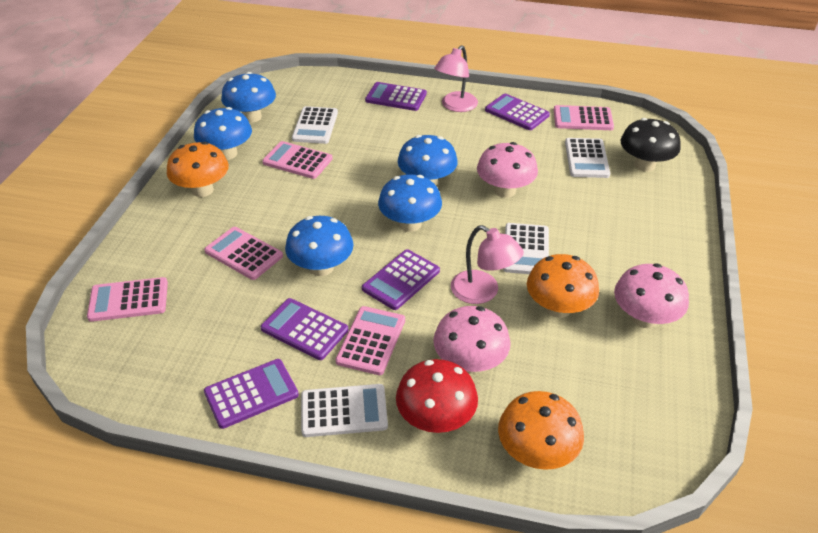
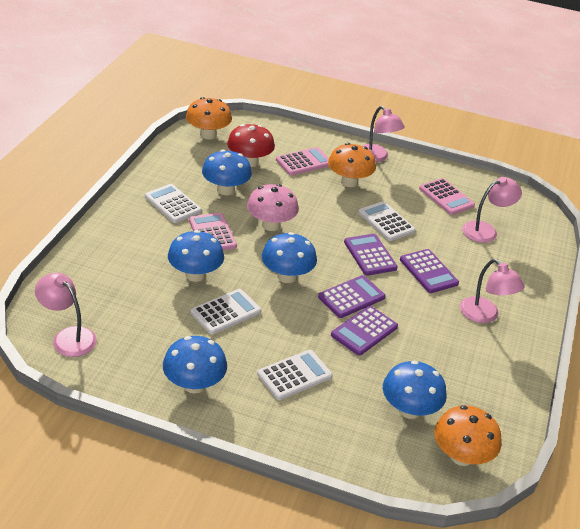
black mushroom: 1 -> 0
pink calculator: 5 -> 3
pink lamp: 2 -> 4
pink mushroom: 3 -> 1
purple calculator: 5 -> 4

